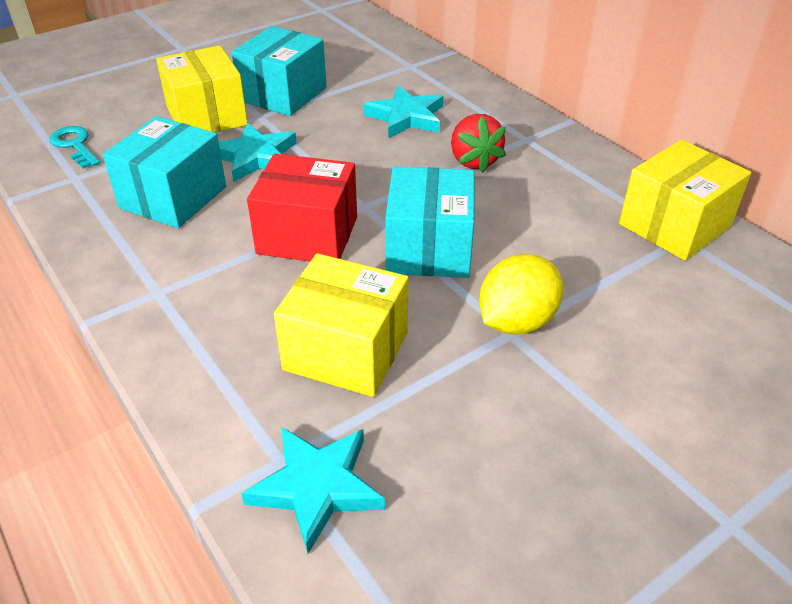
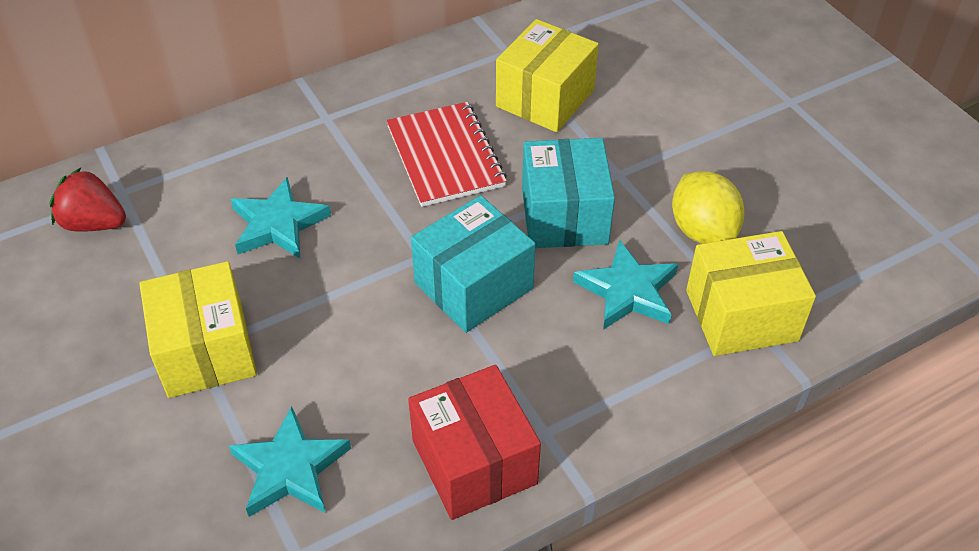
red notebook: 0 -> 1
turquoise box: 3 -> 2
turquoise key: 1 -> 0

